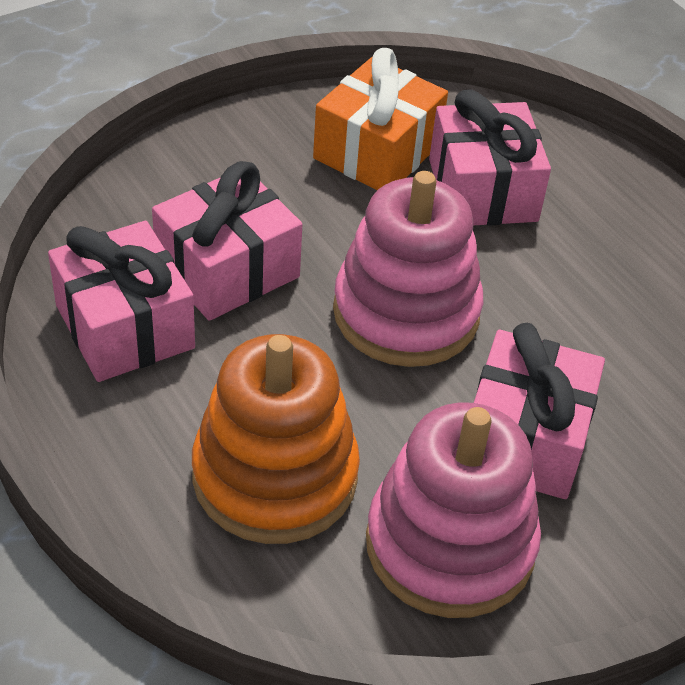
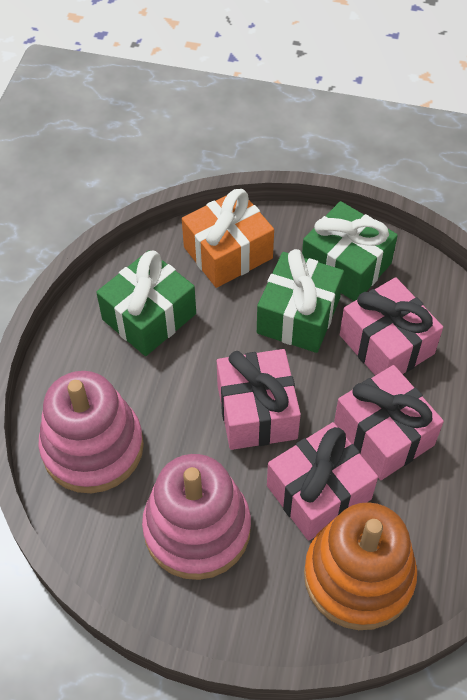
green gift: 0 -> 3

